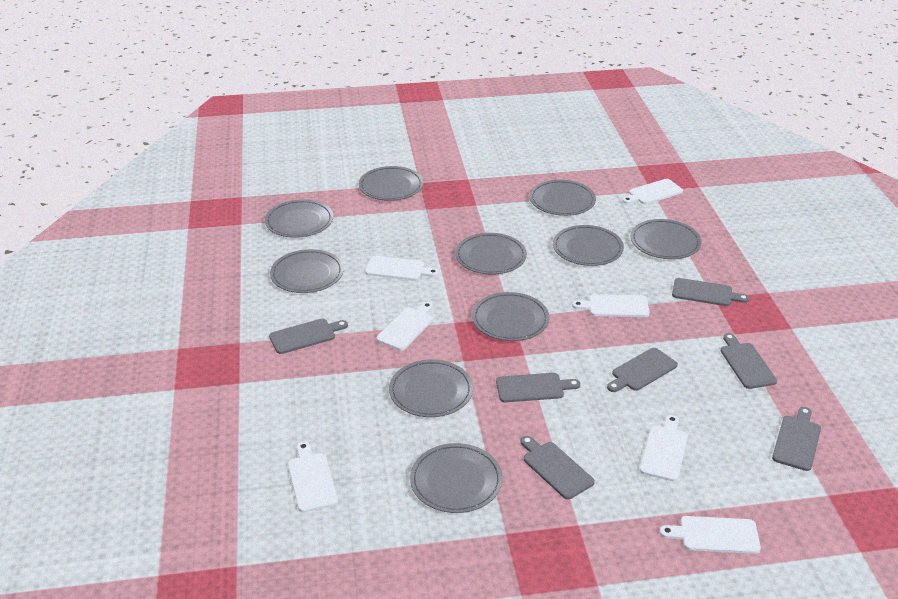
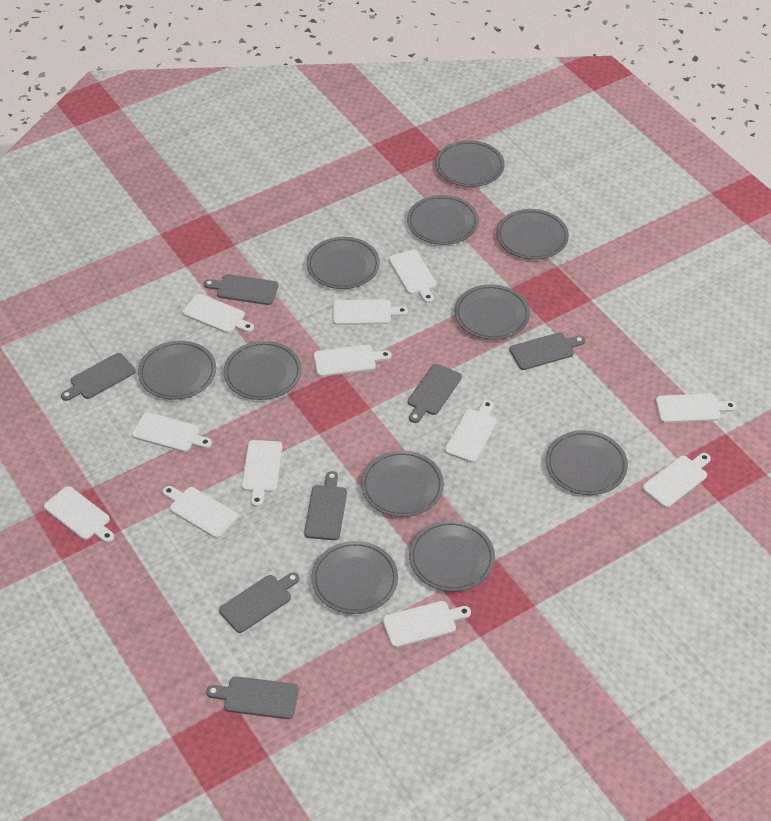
grey plate: 10 -> 11
white cutting board: 7 -> 12

